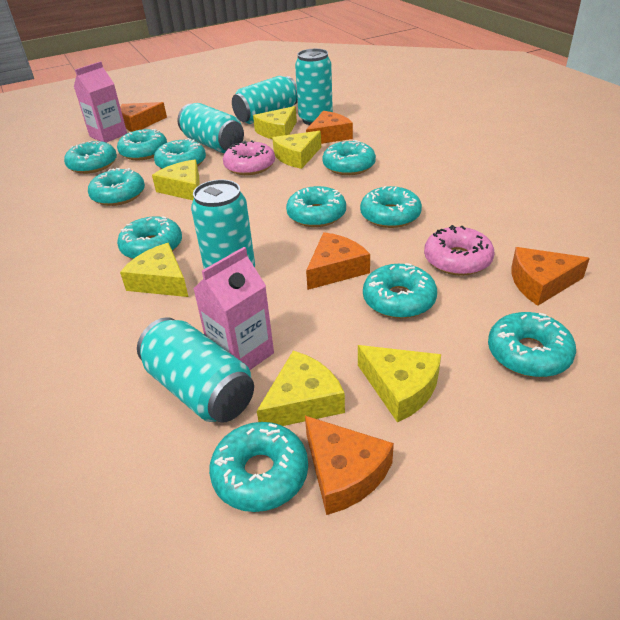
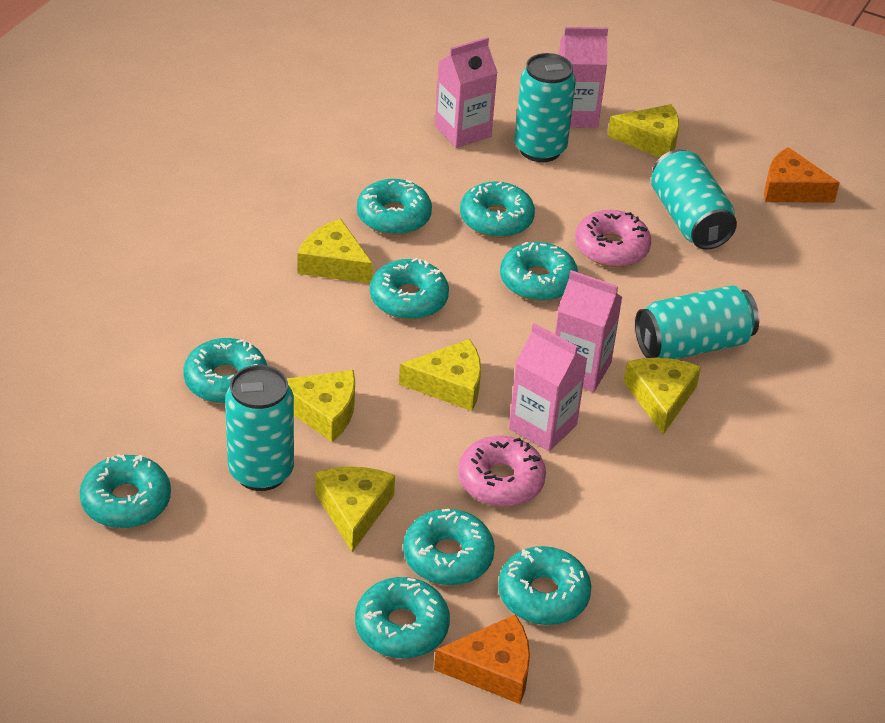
orange cheese: 5 -> 2
pink carton: 2 -> 4
turquoise can: 5 -> 4
turquoise donut: 11 -> 9

